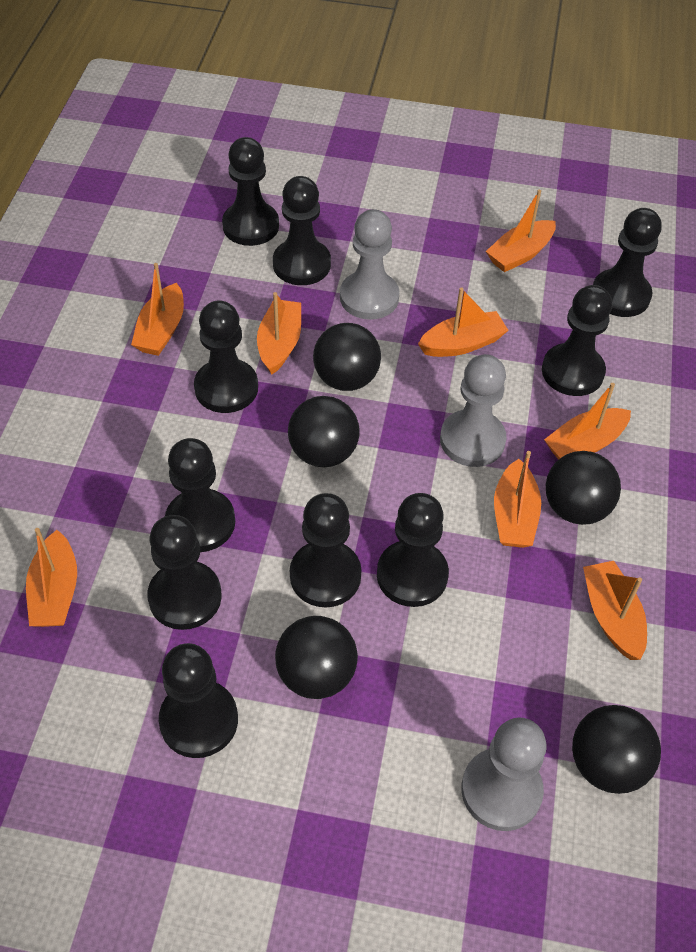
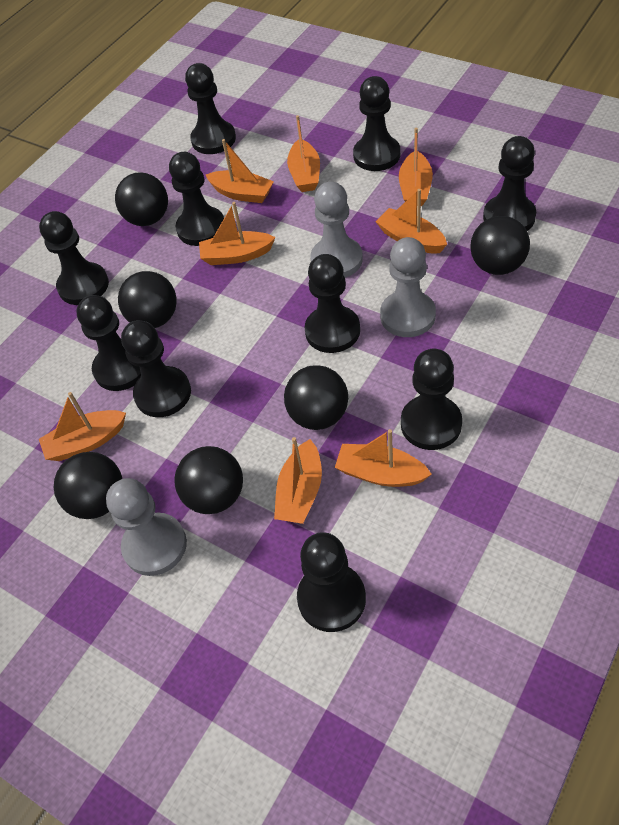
black ball: 5 -> 6

